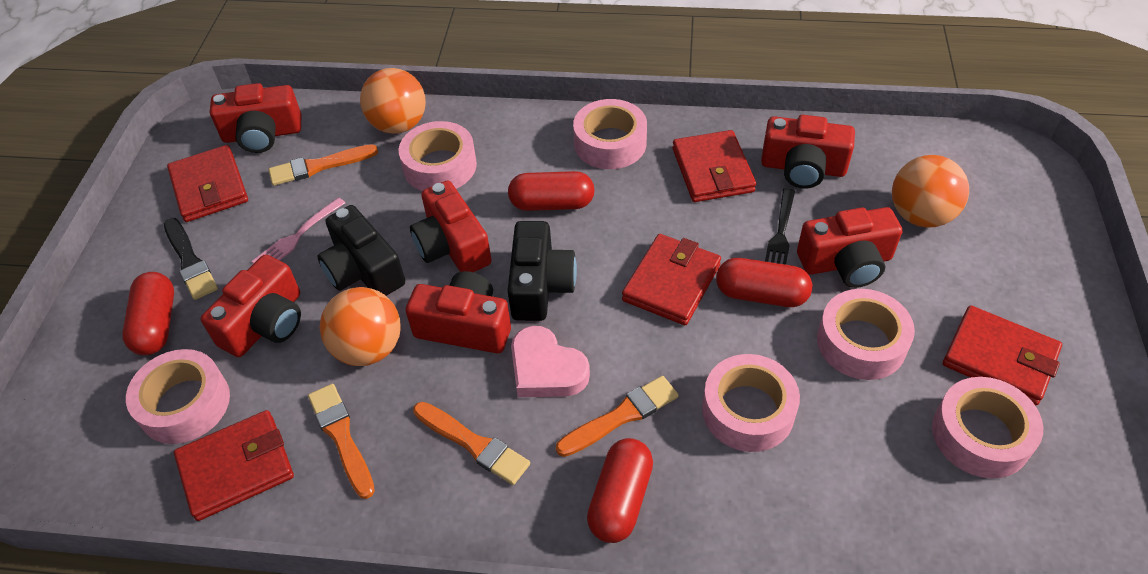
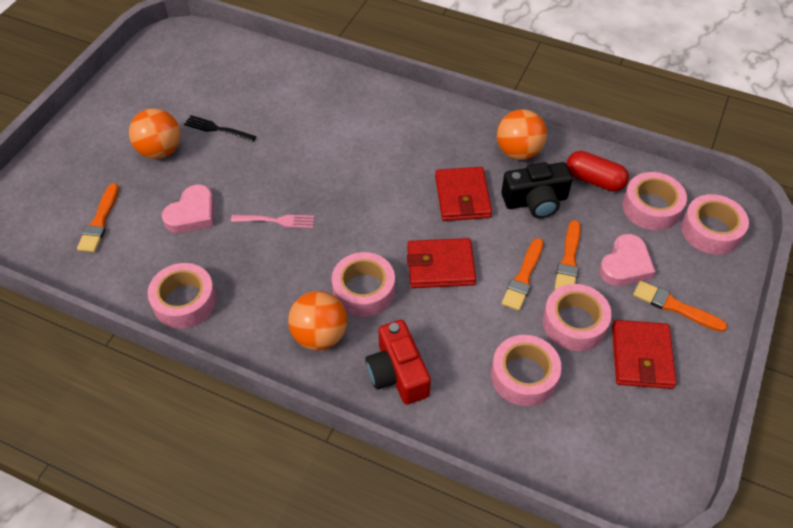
black brush: 1 -> 0
black camera: 2 -> 1
pink heart: 1 -> 2
red camera: 6 -> 1
red capsule: 4 -> 1
red wallet: 5 -> 3

